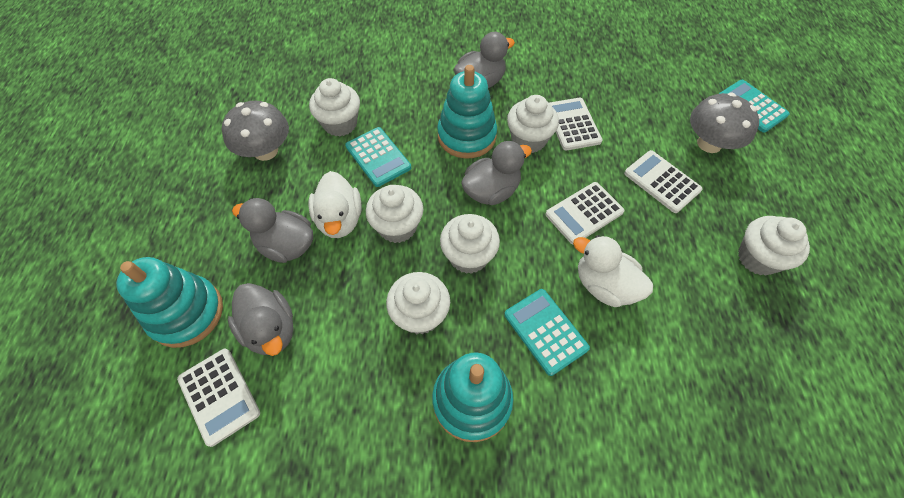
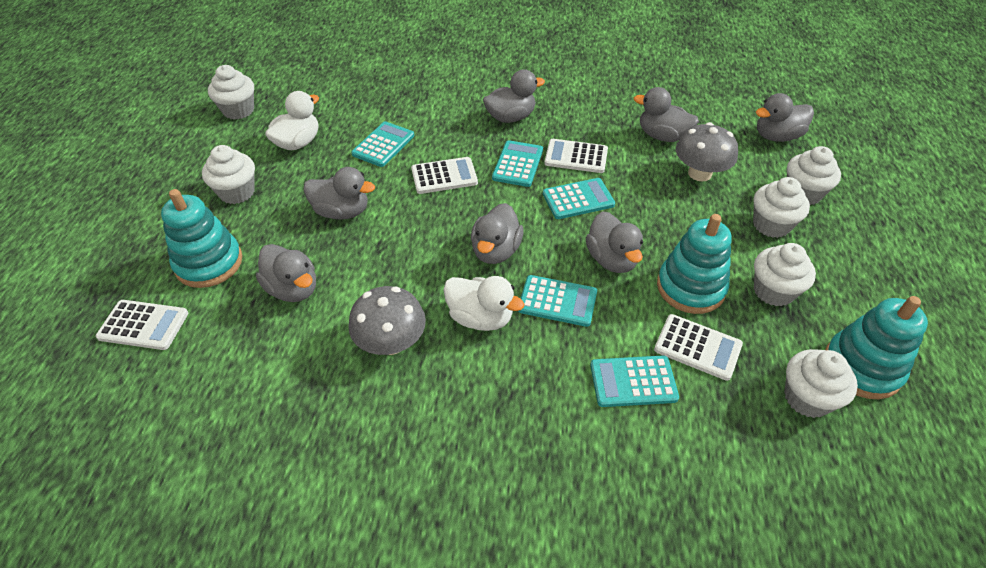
grey duck: 4 -> 7
turquoise calculator: 3 -> 5

